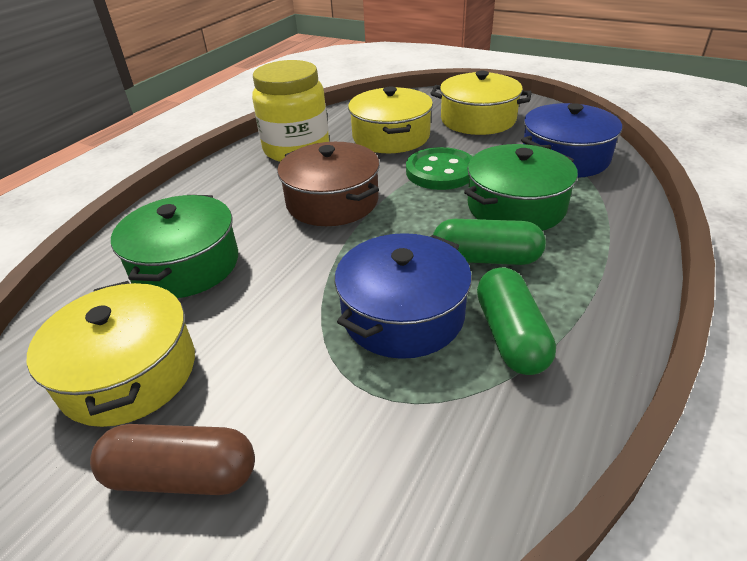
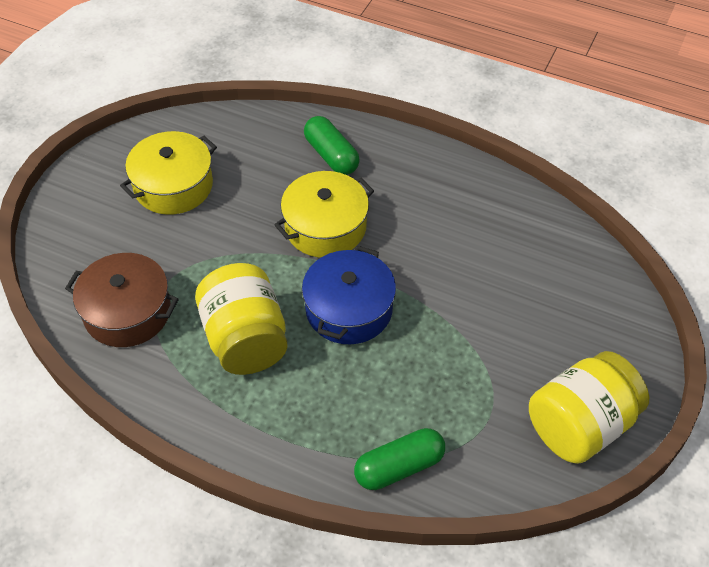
blue pot: 2 -> 1
brown capsule: 1 -> 0
green button: 1 -> 0
green pot: 2 -> 0
yellow jar: 1 -> 2
yellow pot: 3 -> 2

